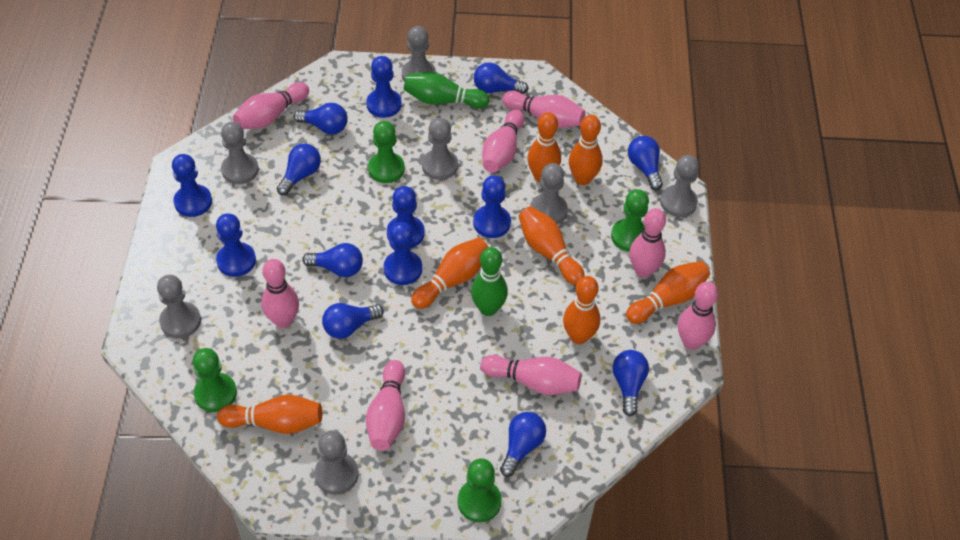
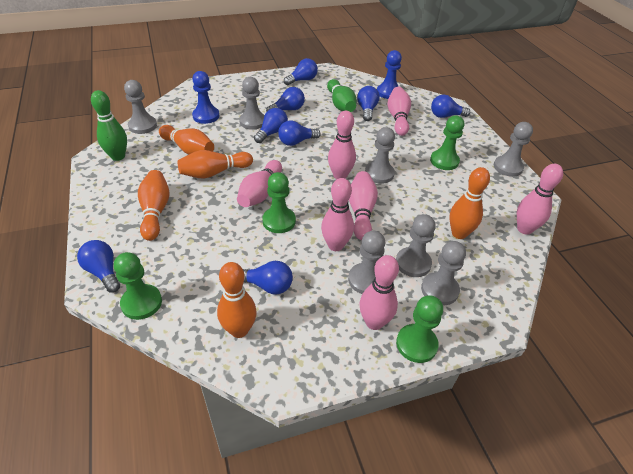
blue pawn: 6 -> 2
orange bowling pin: 7 -> 5
pink bowling pin: 8 -> 7

